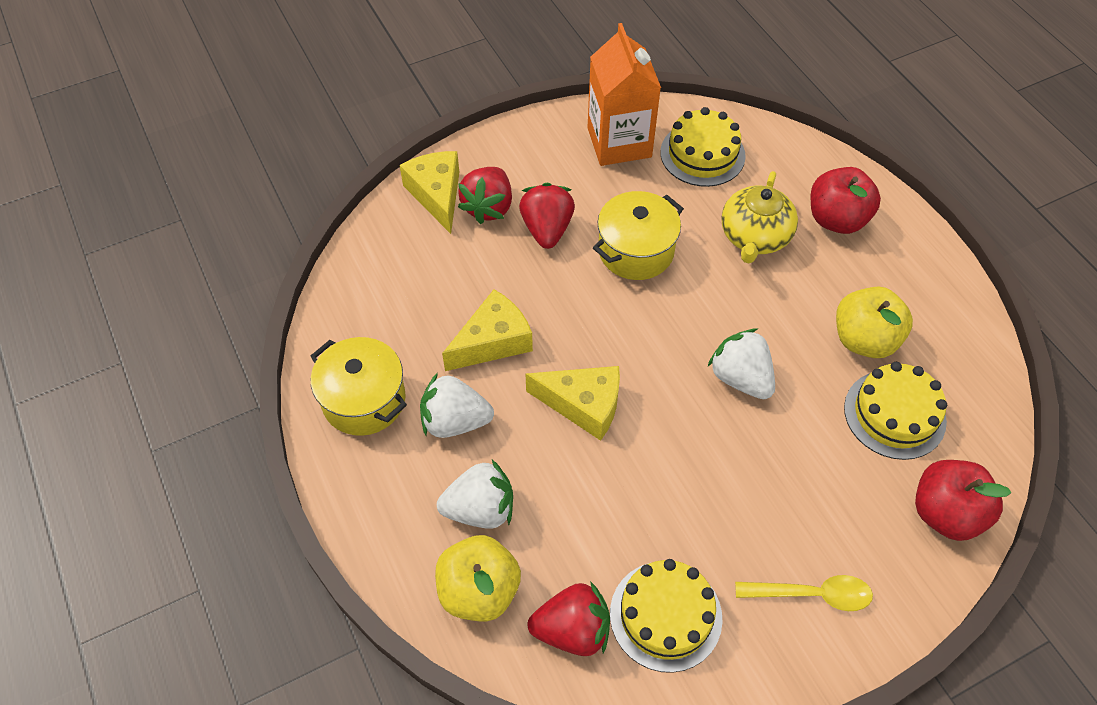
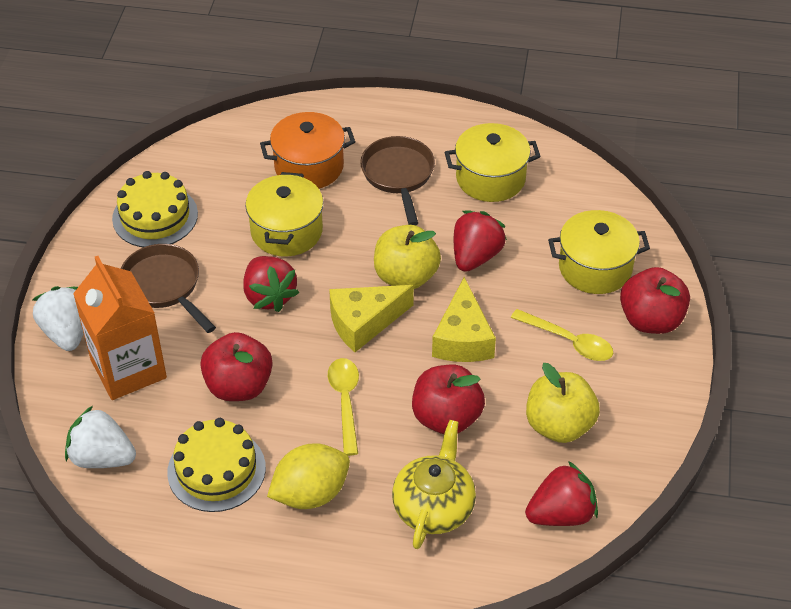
brown pan: 0 -> 2
orange pot: 0 -> 1
red apple: 2 -> 3
white strawberry: 3 -> 2
yellow cake: 3 -> 2
yellow cheese: 3 -> 2
yellow lemon: 0 -> 1
yellow pot: 2 -> 3
yellow spoon: 1 -> 2

